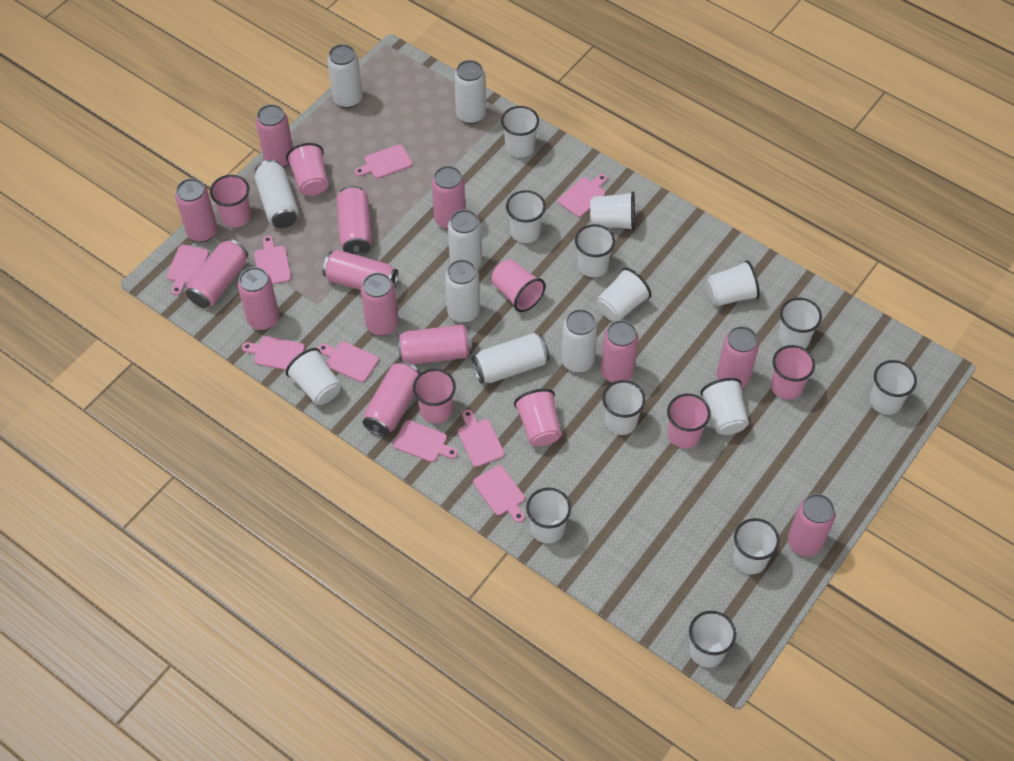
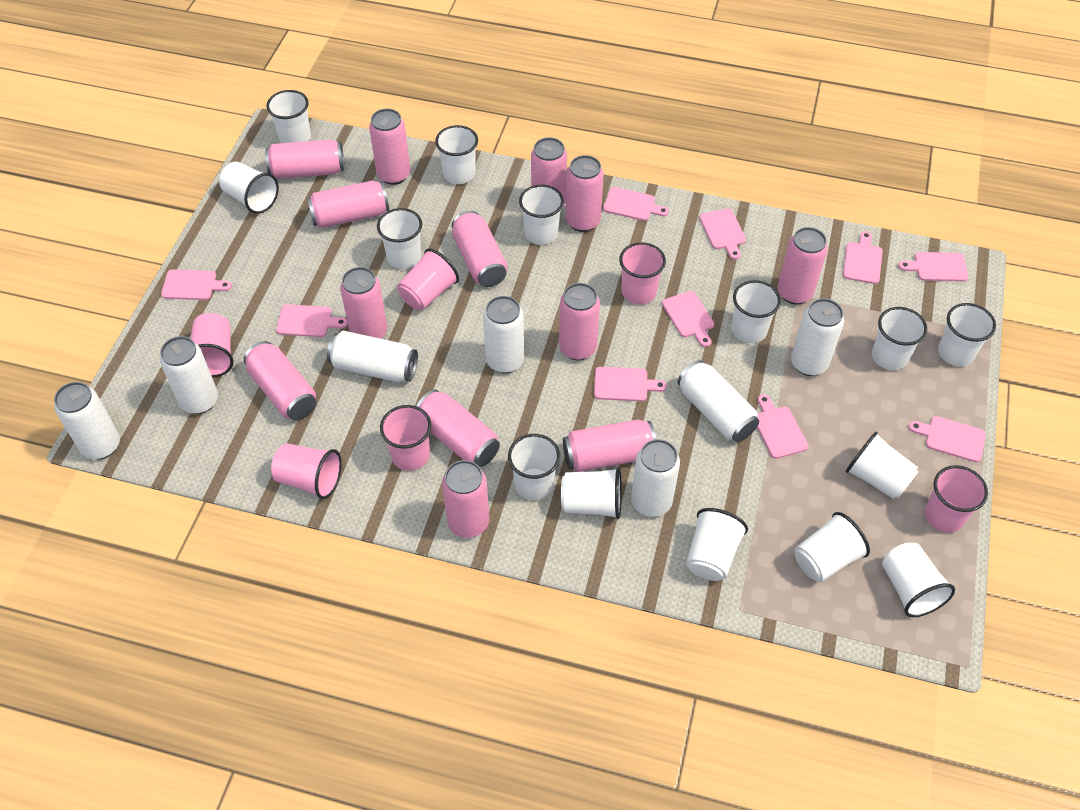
pink cup: 7 -> 6
pink cutting board: 9 -> 10

